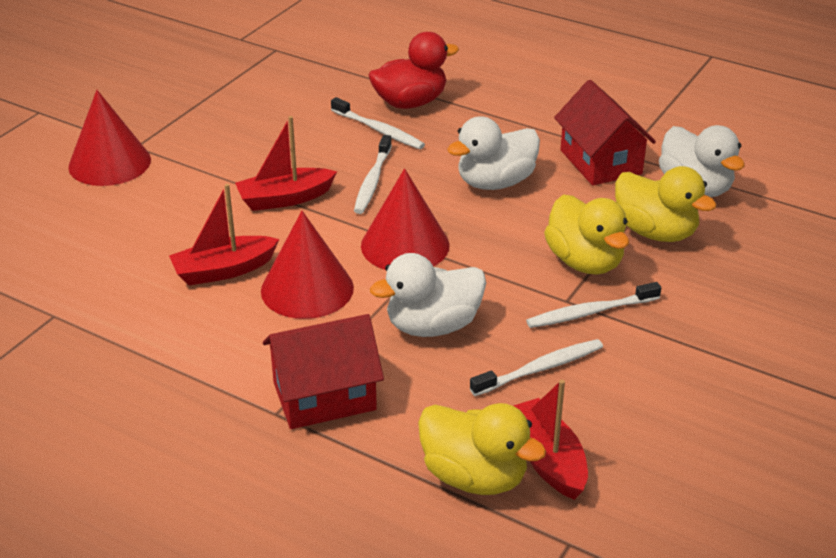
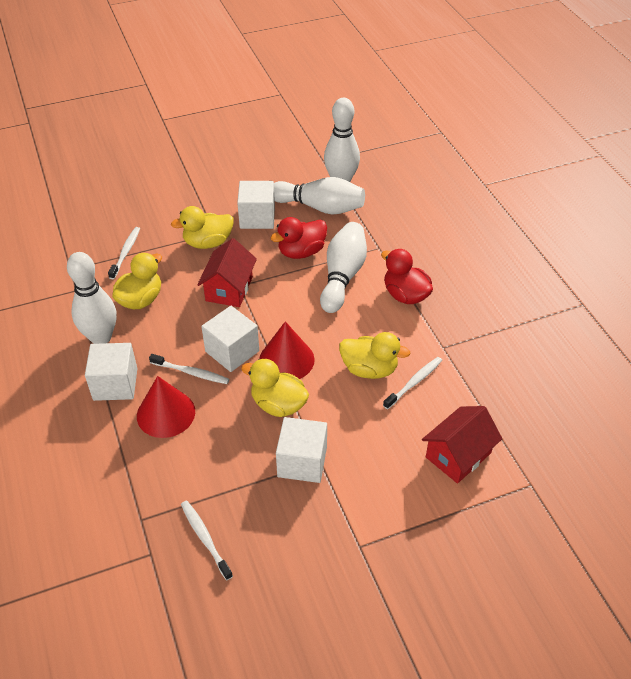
red boat: 3 -> 0
red cone: 3 -> 2
red duck: 1 -> 2
white bowling pin: 0 -> 4
white cube: 0 -> 4
white duck: 3 -> 0
yellow duck: 3 -> 4

